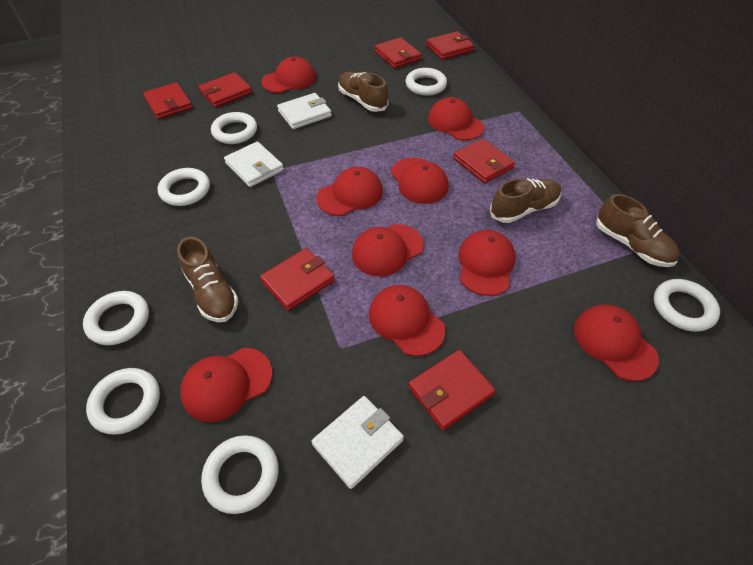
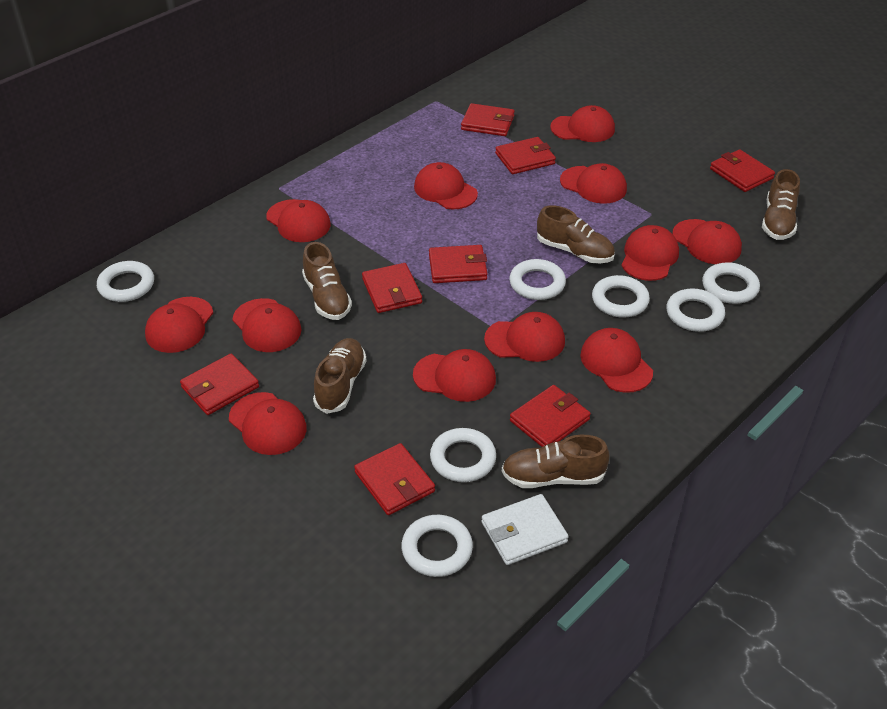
brown shoe: 4 -> 5
red cap: 9 -> 12
red wallet: 7 -> 8
white wallet: 3 -> 1

